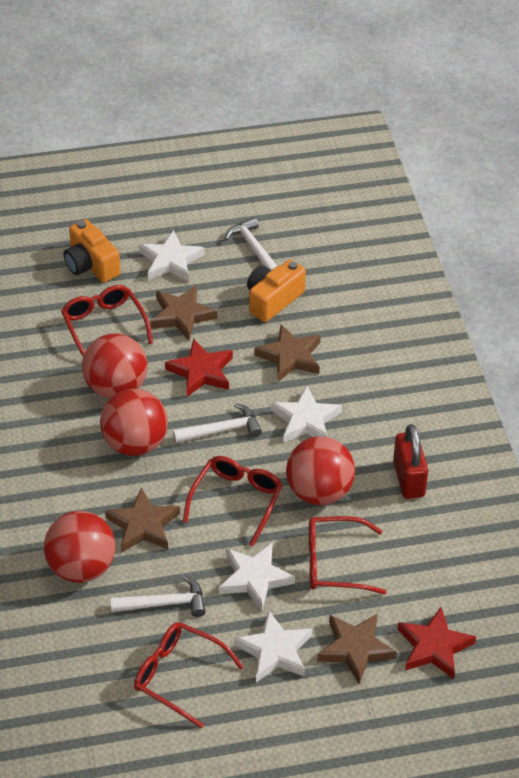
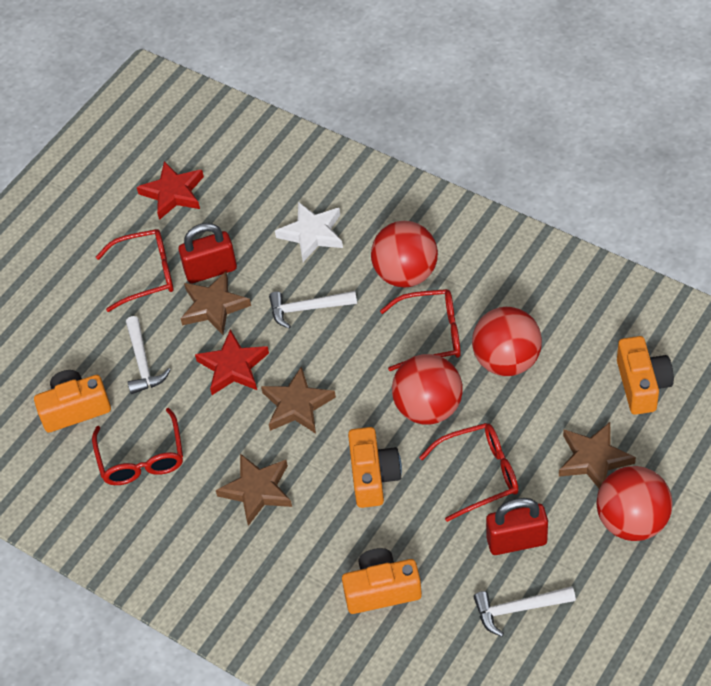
orange camera: 2 -> 4
red padlock: 1 -> 2
white star: 4 -> 1

